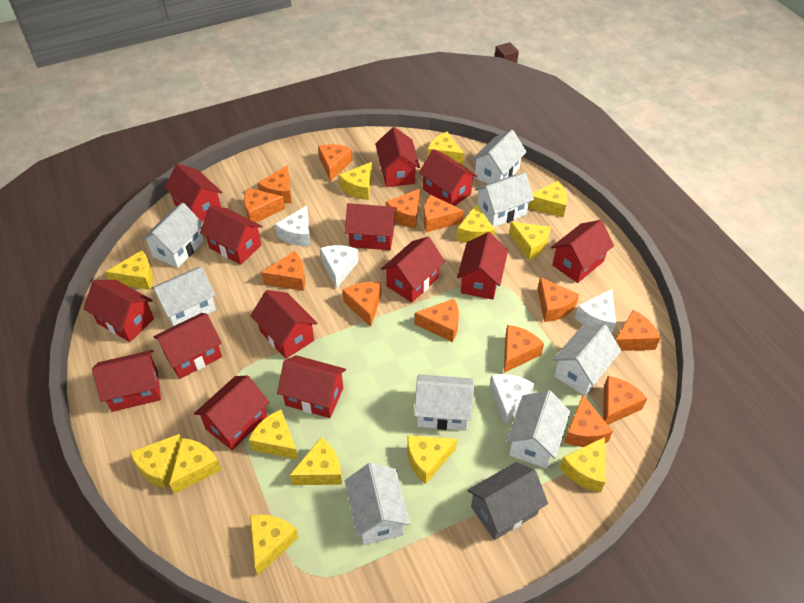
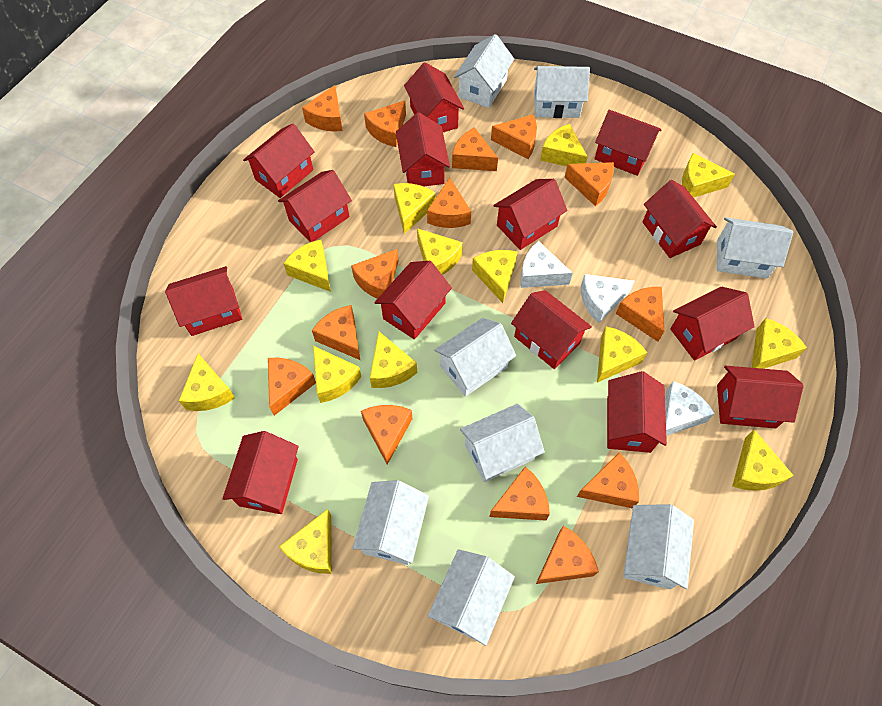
grey house: 1 -> 0
orange cheese: 13 -> 14
white cheese: 4 -> 3

